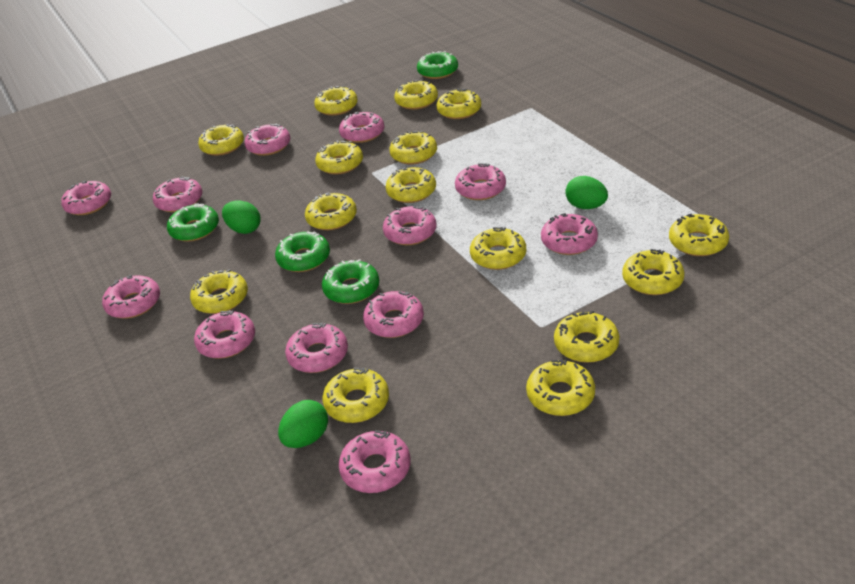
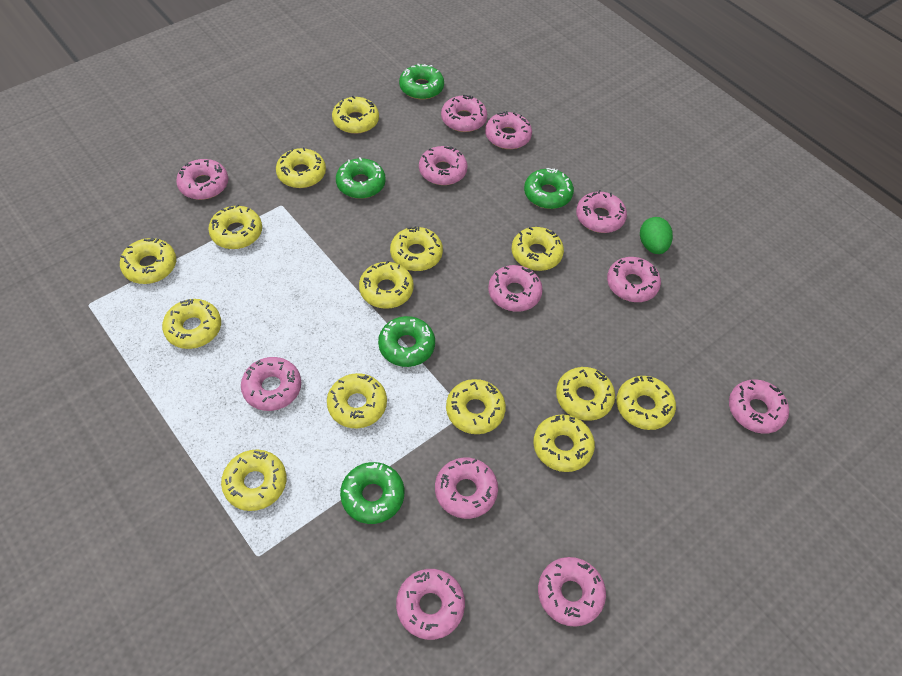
green donut: 4 -> 5
green egg: 3 -> 1
yellow donut: 15 -> 14

